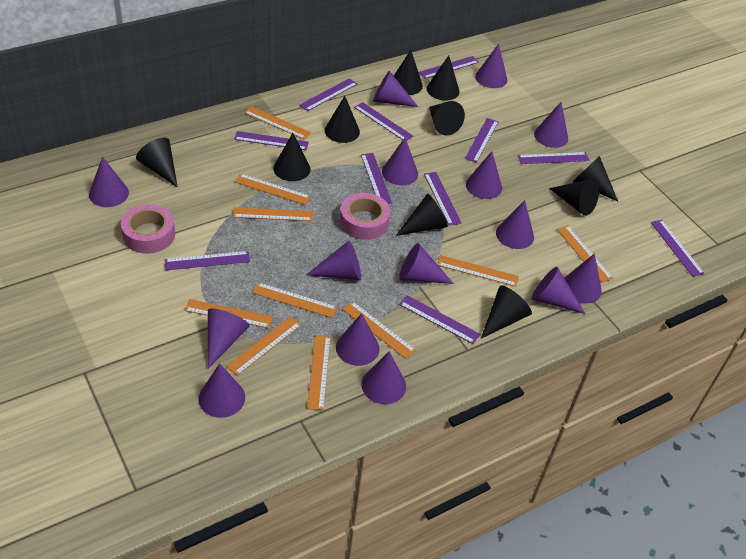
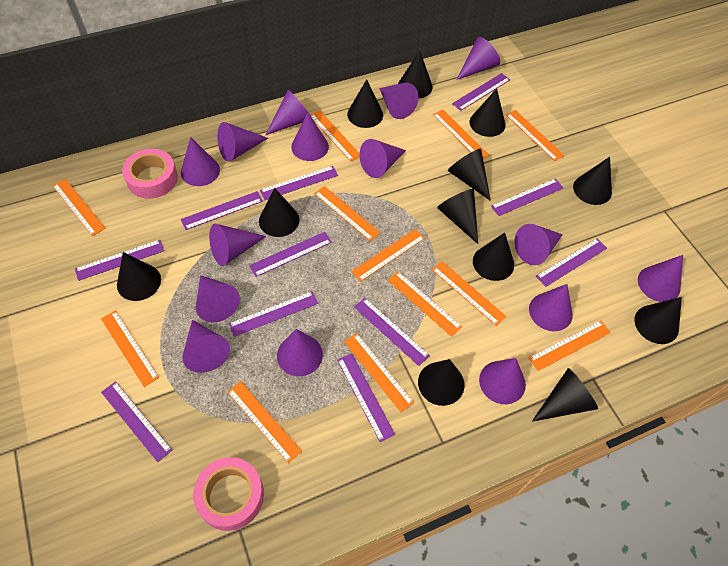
black cone: 10 -> 12
orange ruler: 10 -> 12

